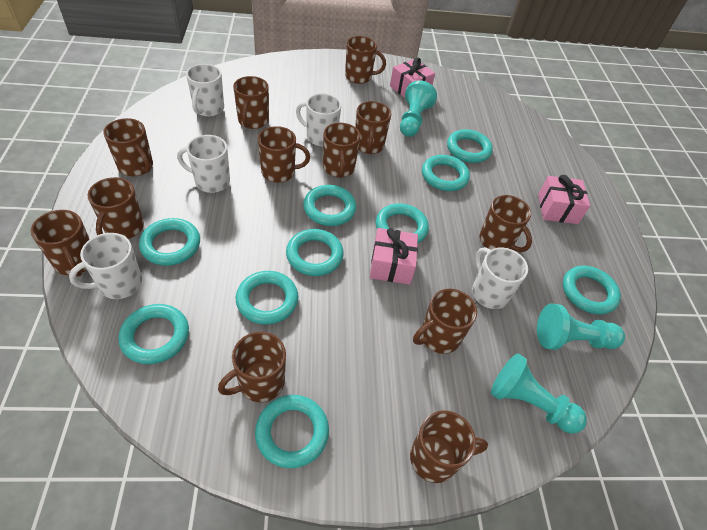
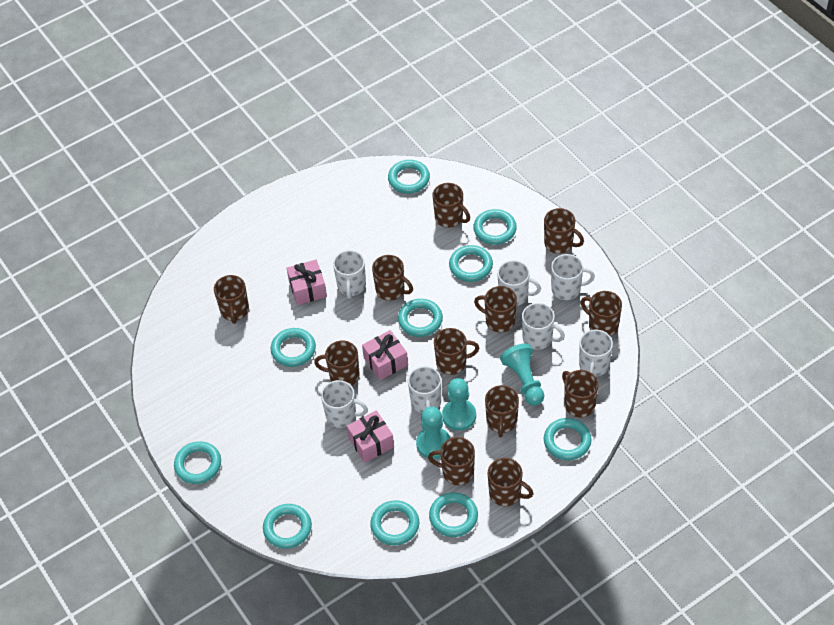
white mug: 5 -> 7

